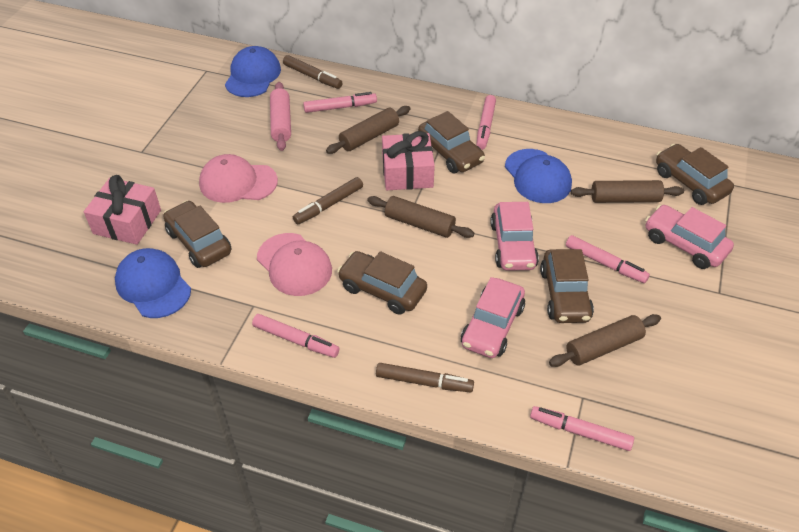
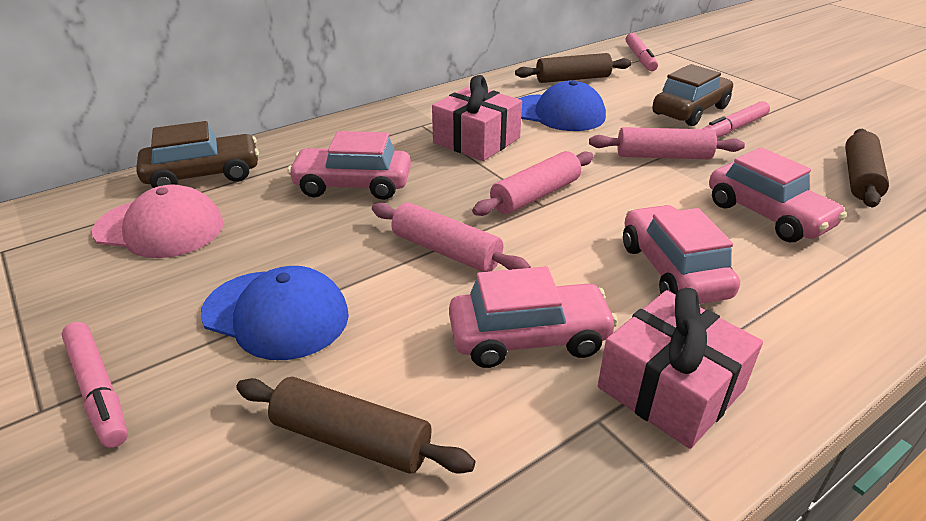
blue cap: 3 -> 2
brown car: 5 -> 2
brown marker: 3 -> 0
brown rolling pin: 4 -> 3
pink cap: 2 -> 1
pink car: 3 -> 4
pink marker: 5 -> 3
pink rolling pin: 1 -> 3

